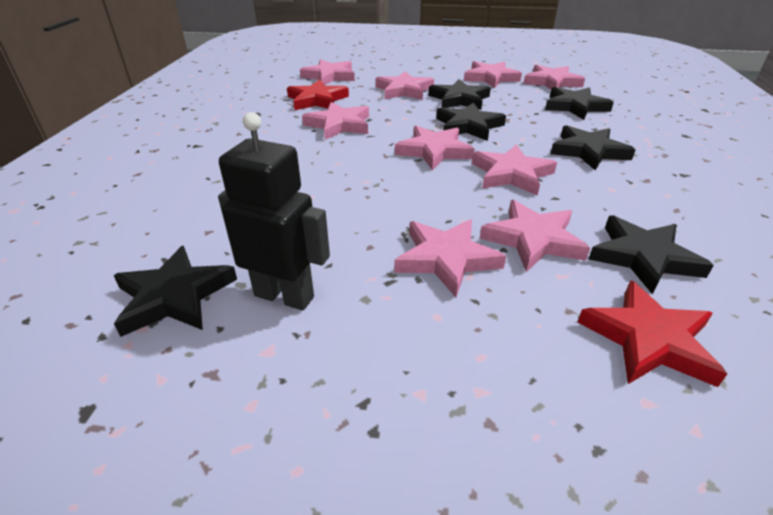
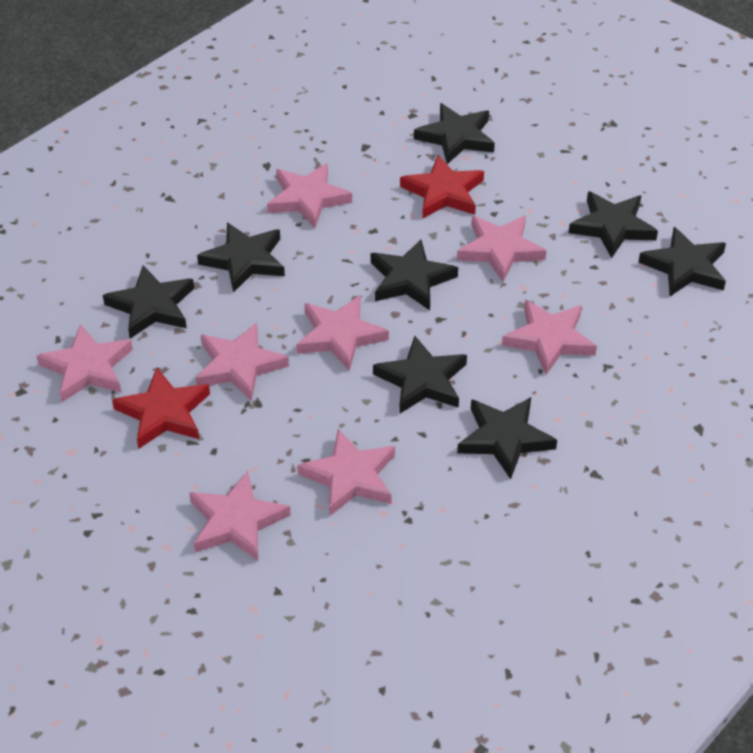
black robot: 1 -> 0
black star: 6 -> 8
pink star: 9 -> 8

